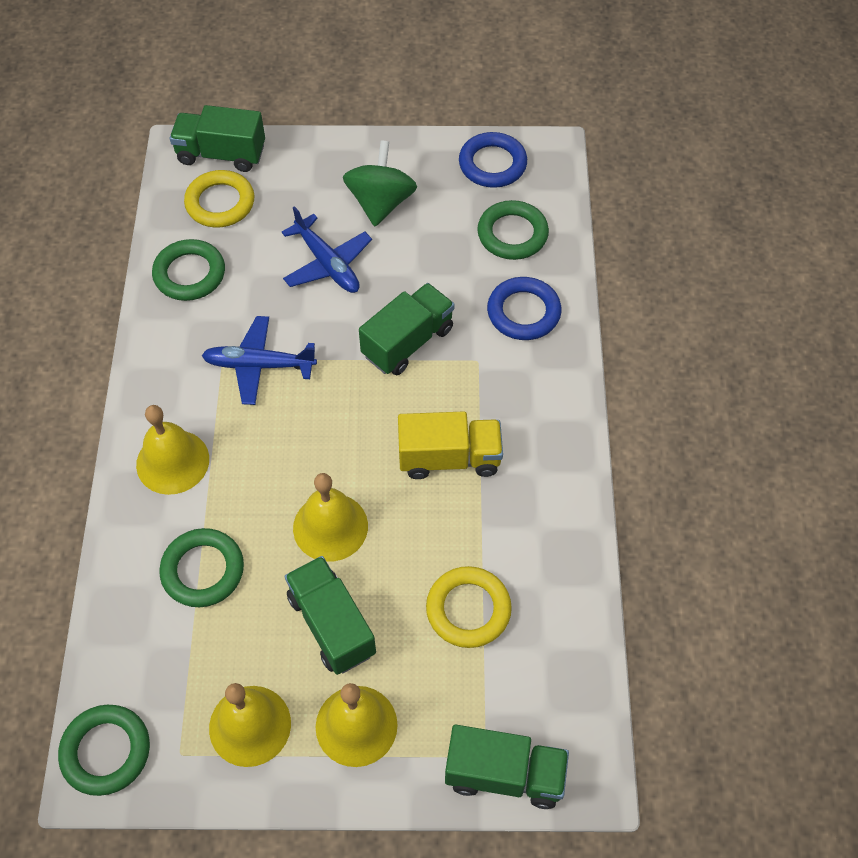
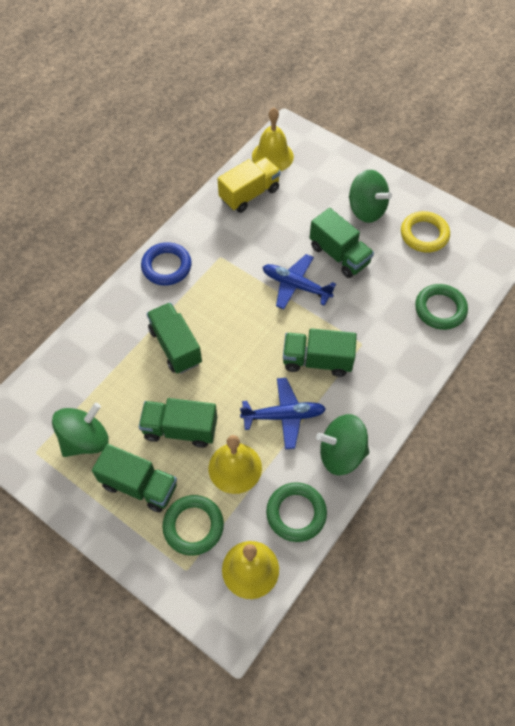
blue ring: 2 -> 1
green ring: 4 -> 3
green spinning top: 1 -> 3
green truck: 4 -> 5
yellow bell: 4 -> 3
yellow ring: 2 -> 1

